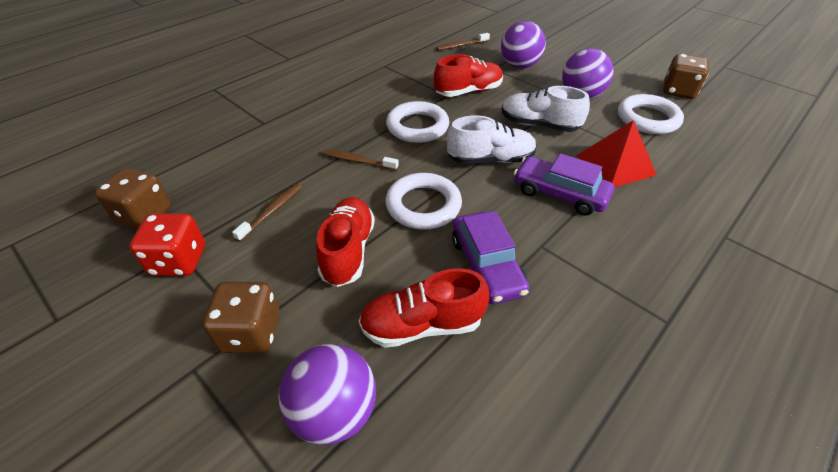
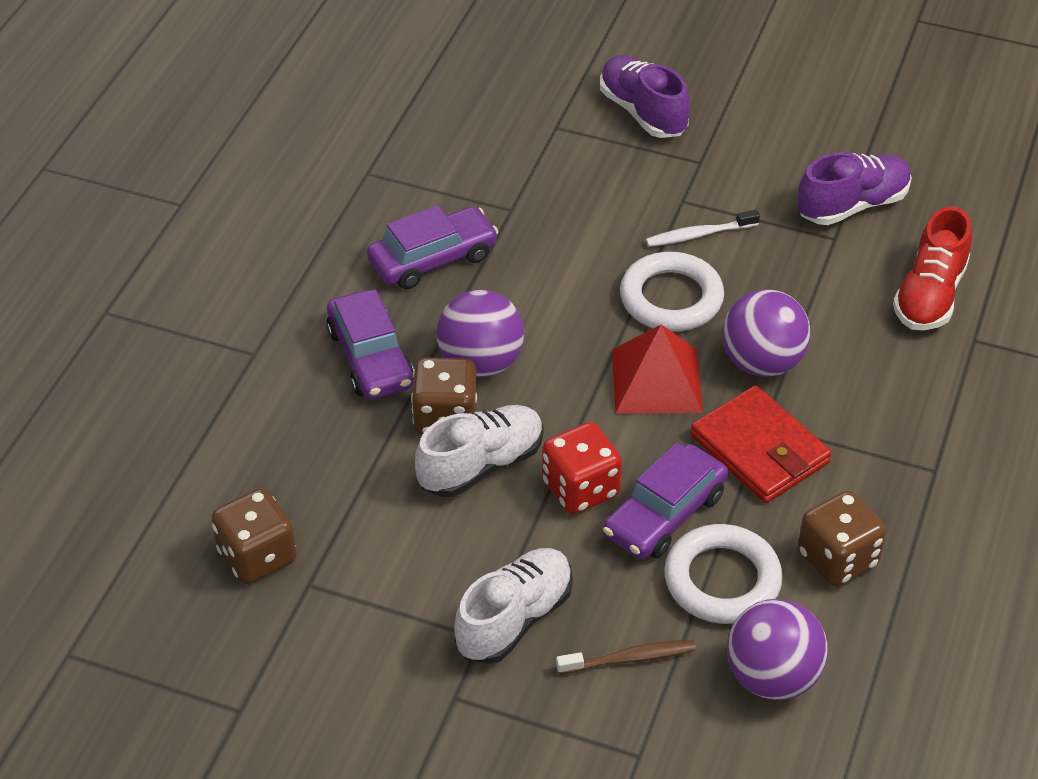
brown toothbrush: 3 -> 1
purple car: 2 -> 3
purple shoe: 0 -> 2
red shoe: 3 -> 1
red wallet: 0 -> 1
white ring: 3 -> 2
white toothbrush: 0 -> 1

